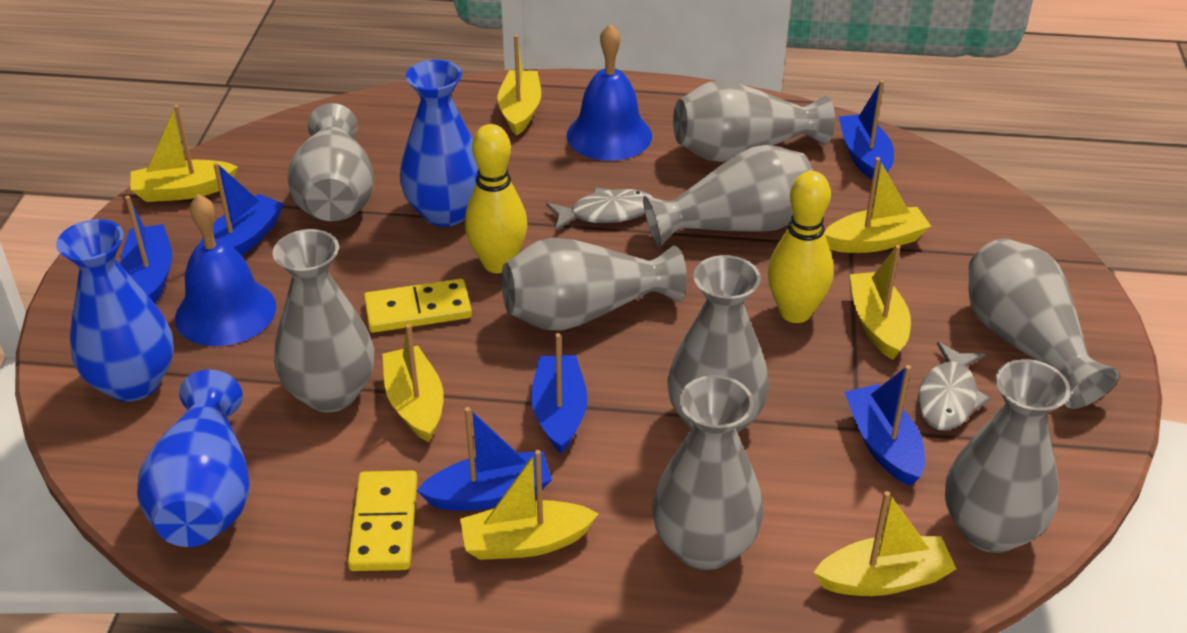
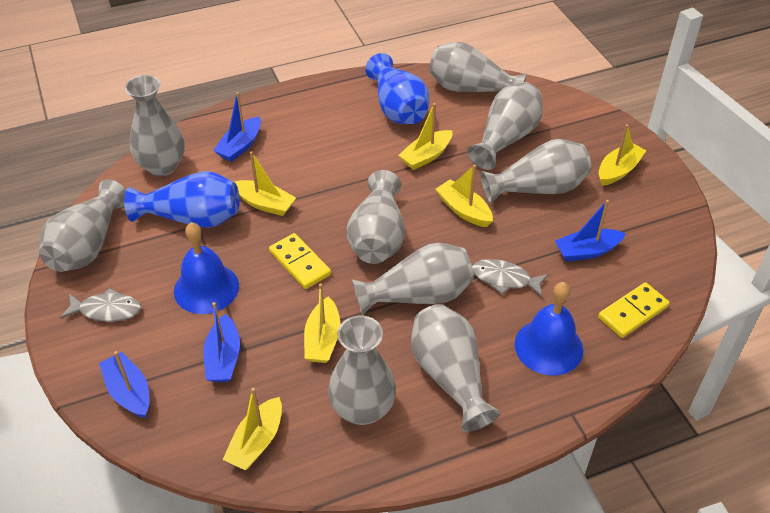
blue boat: 6 -> 4
blue vase: 3 -> 2
yellow boat: 7 -> 6
yellow bowling pin: 2 -> 0

